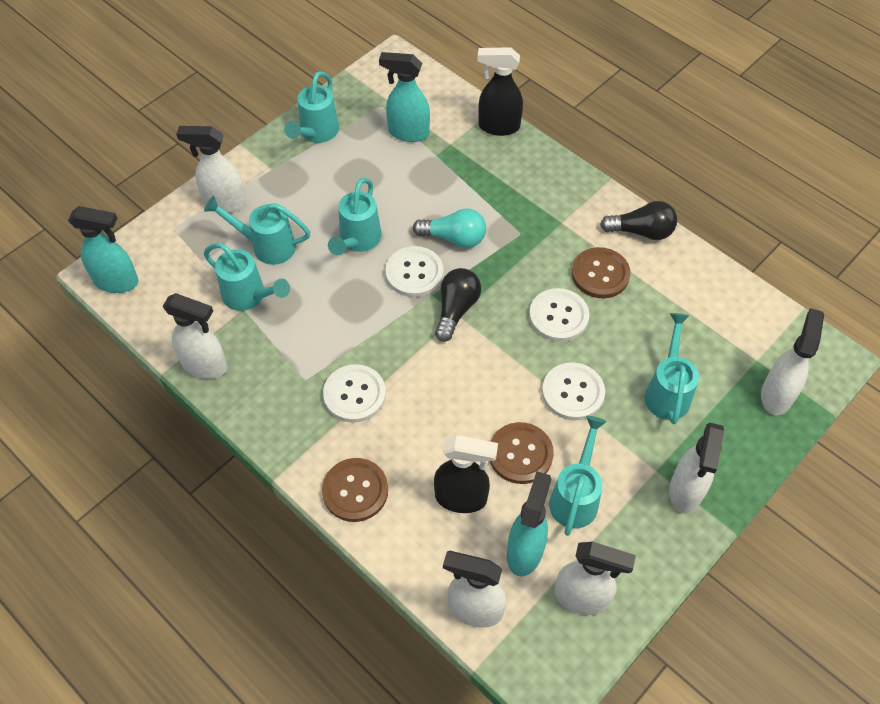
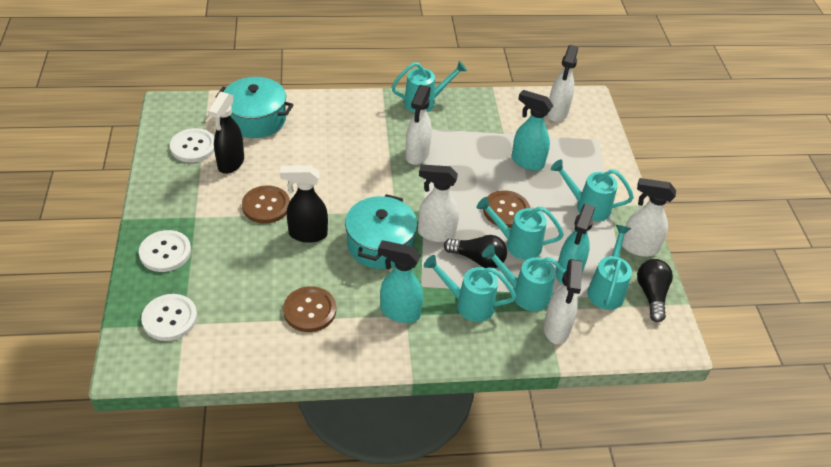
turquoise light bulb: 1 -> 0
turquoise pot: 0 -> 2
white button: 4 -> 3
white spray bottle: 6 -> 5

